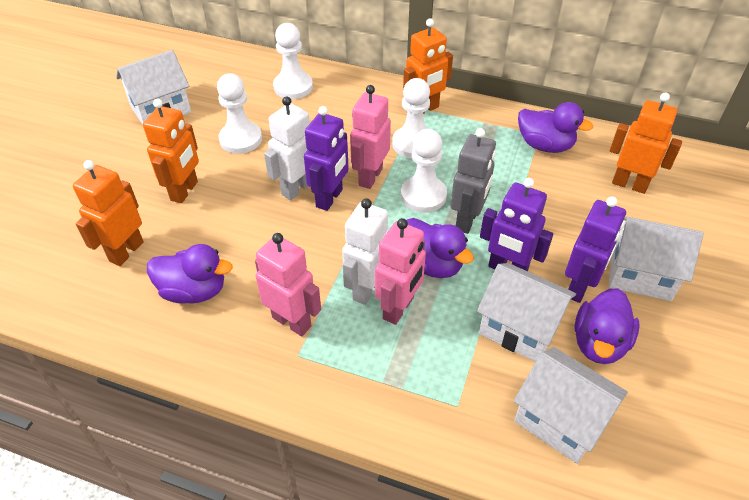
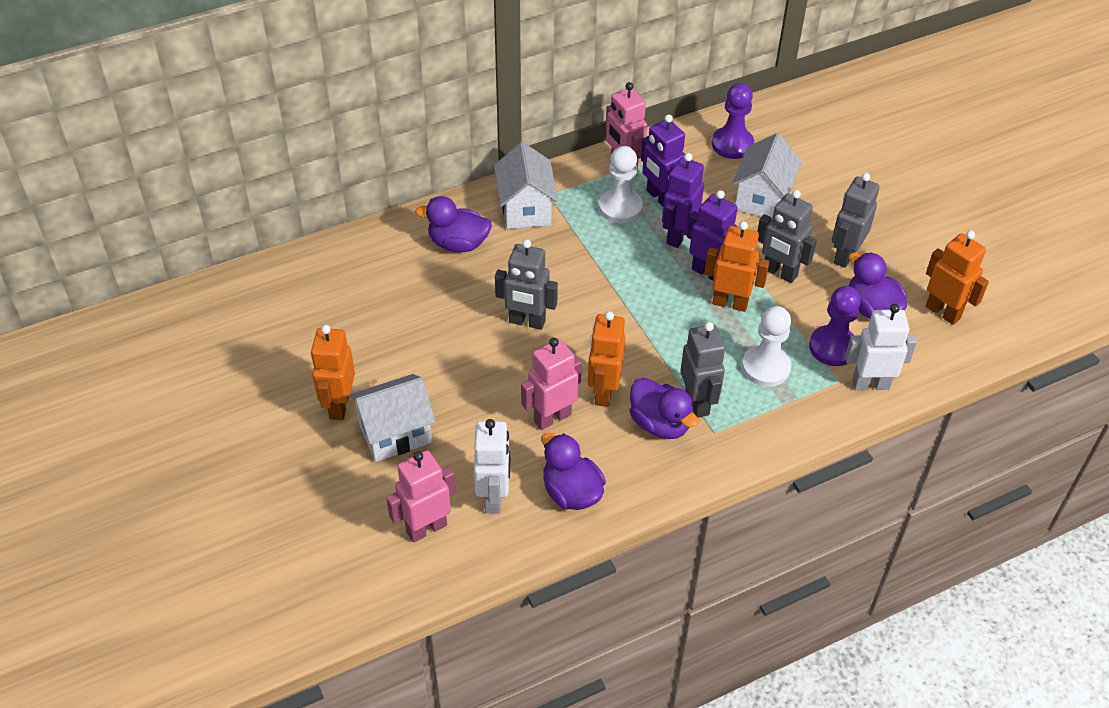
grey robot: 1 -> 4
purple pawn: 0 -> 2
white house: 4 -> 3
white pawn: 4 -> 2

